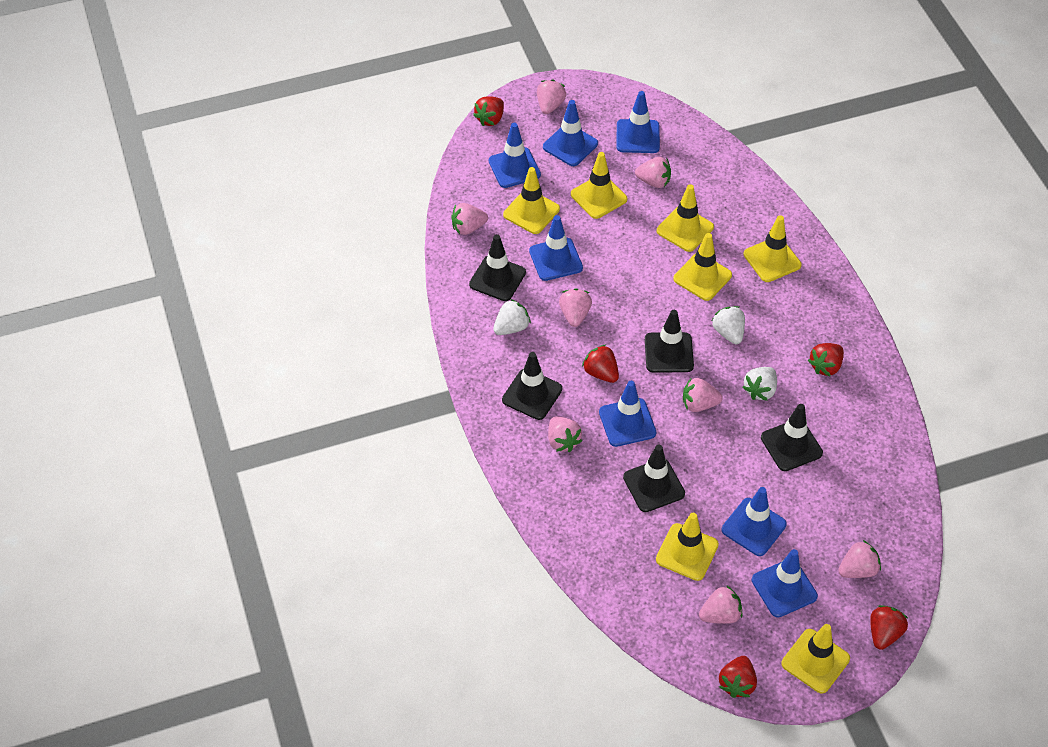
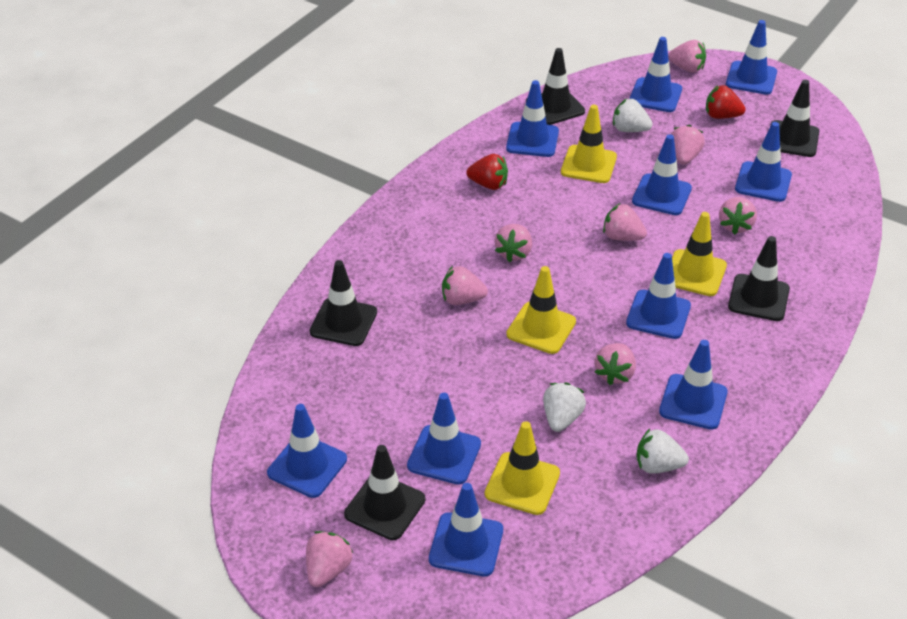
blue traffic cone: 7 -> 10
red strawberry: 5 -> 2
yellow traffic cone: 7 -> 4

